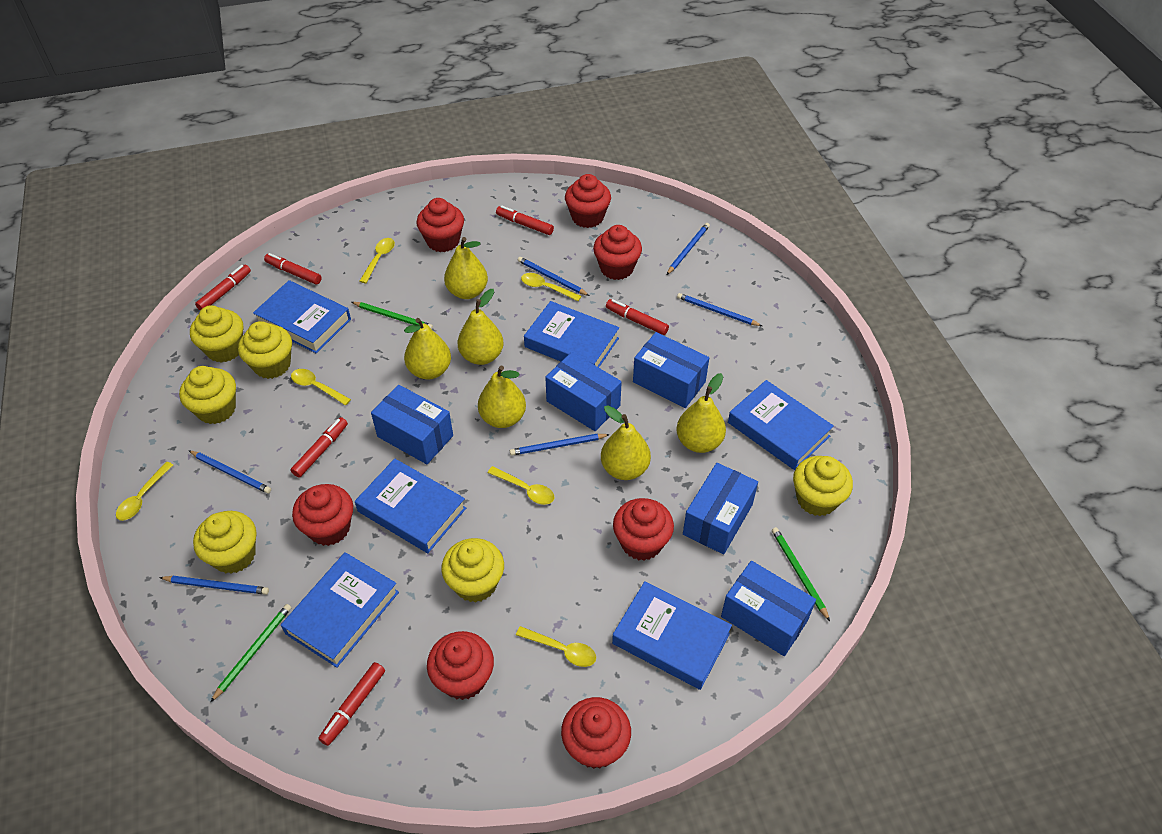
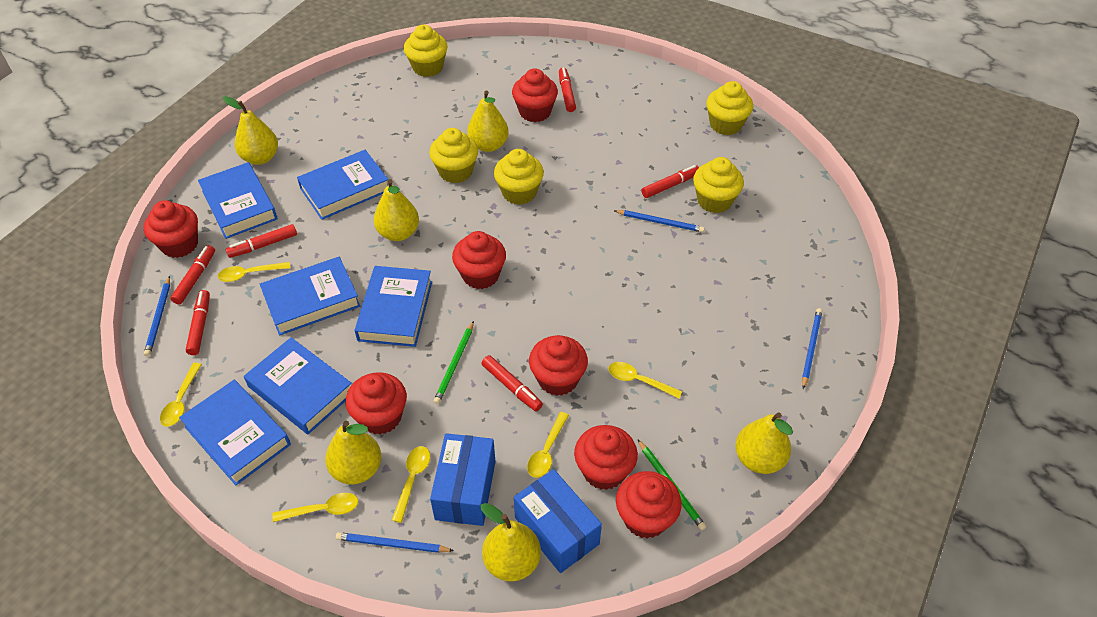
blue box: 5 -> 2
blue pencil: 6 -> 4
green pencil: 3 -> 2
yellow cupcake: 6 -> 5

